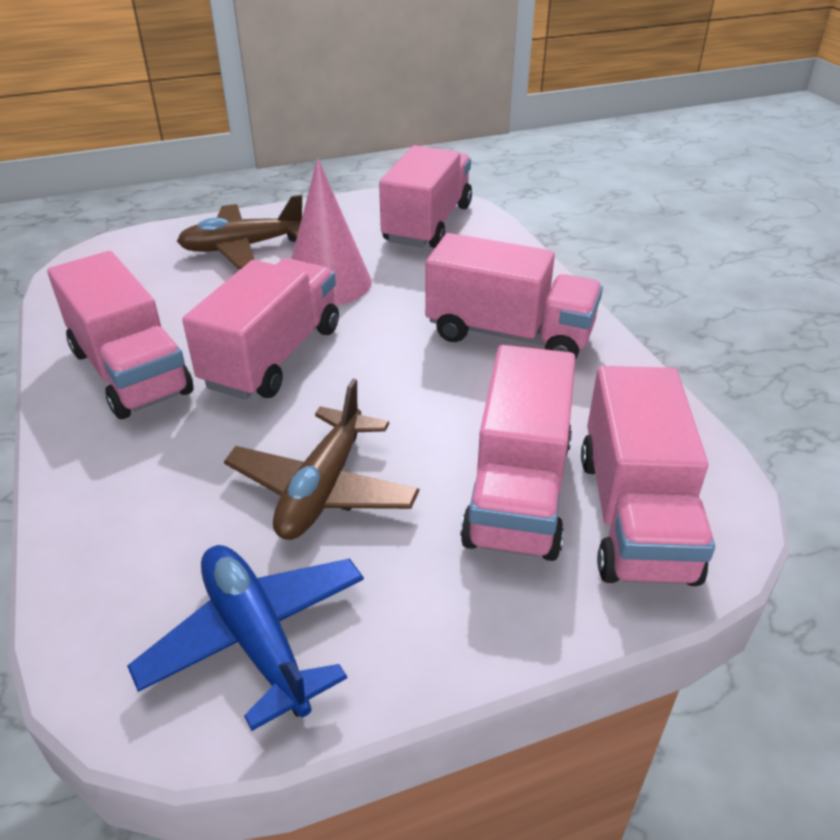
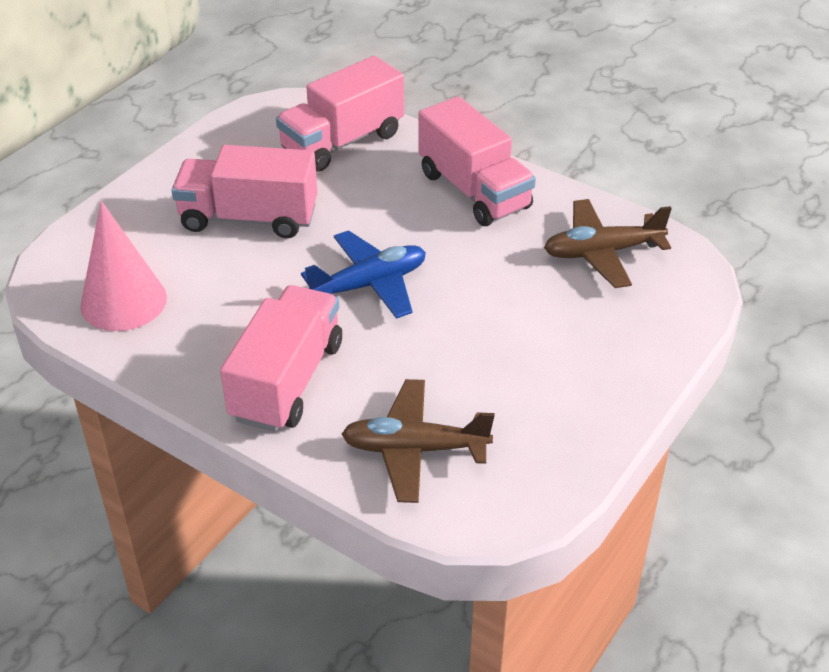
pink truck: 6 -> 4

